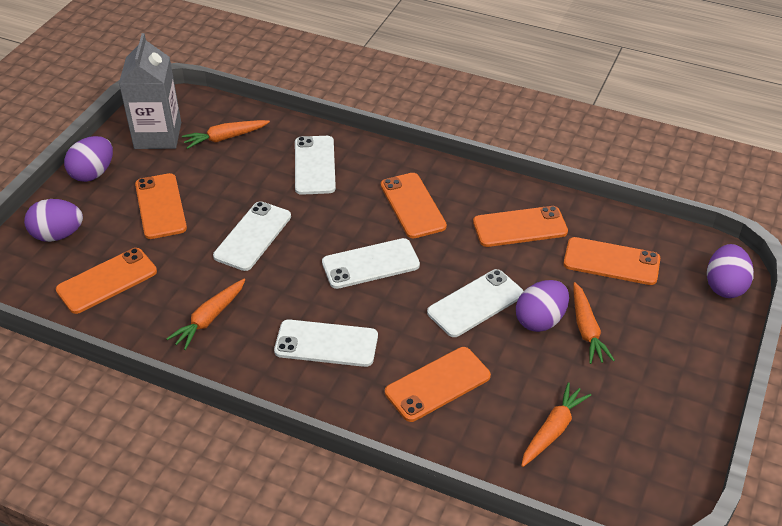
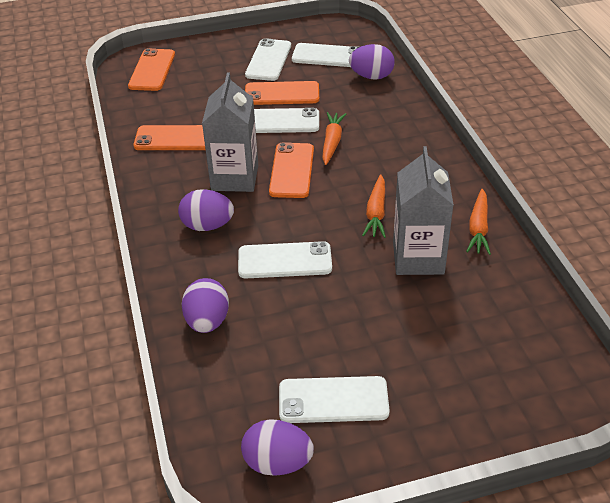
grey carton: 1 -> 2
orange carrot: 4 -> 3
orange phone: 6 -> 4

